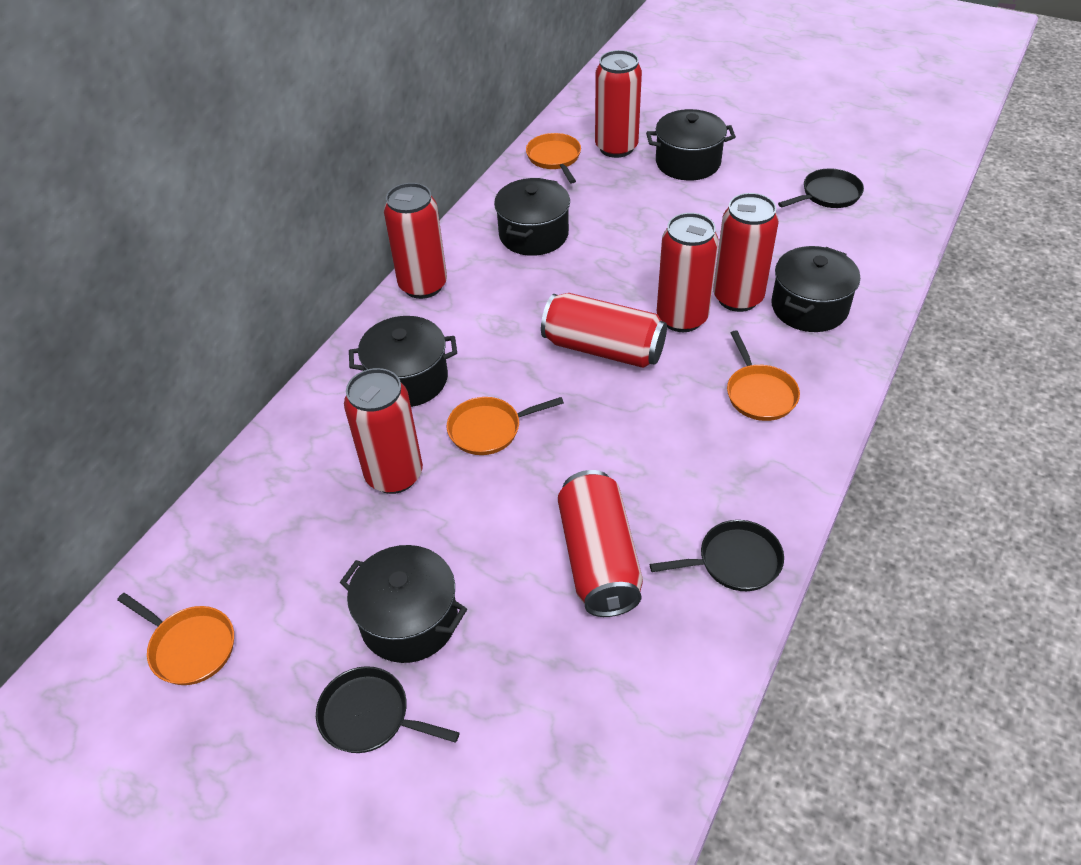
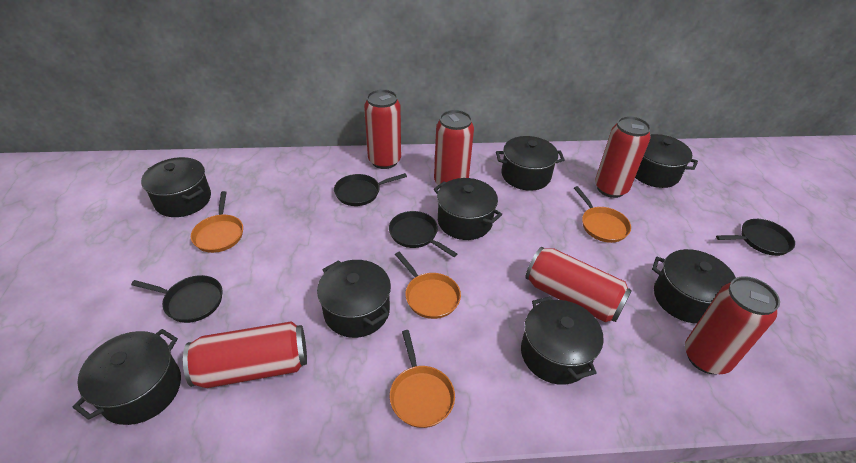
black pan: 3 -> 4
black pot: 5 -> 8
red can: 7 -> 6

